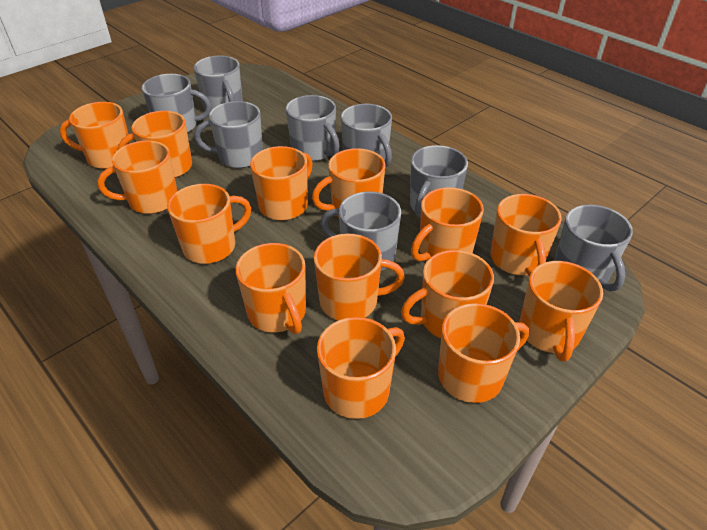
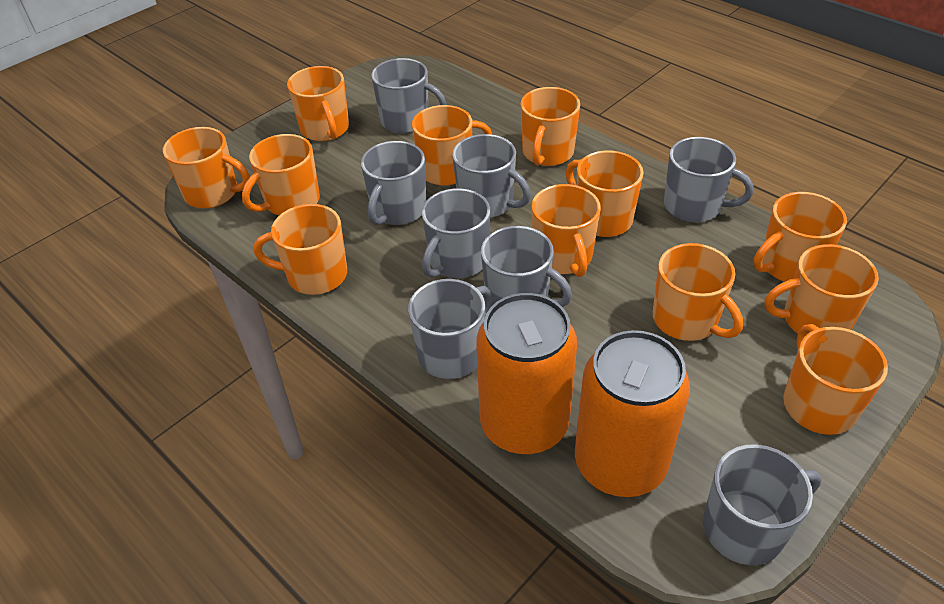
orange can: 0 -> 2
orange mug: 14 -> 12

